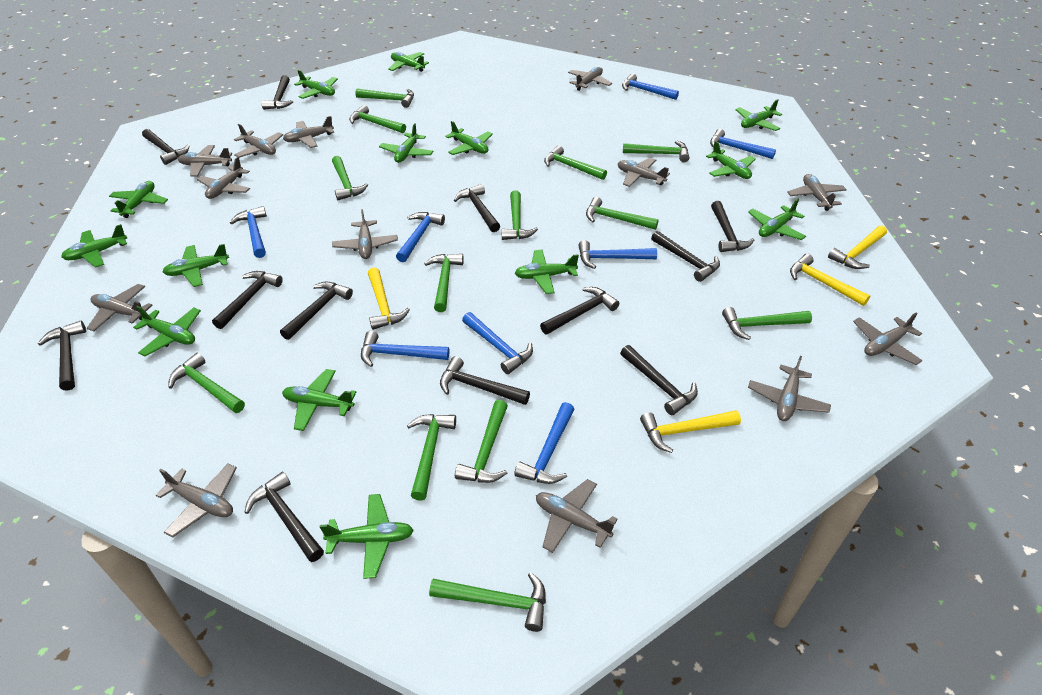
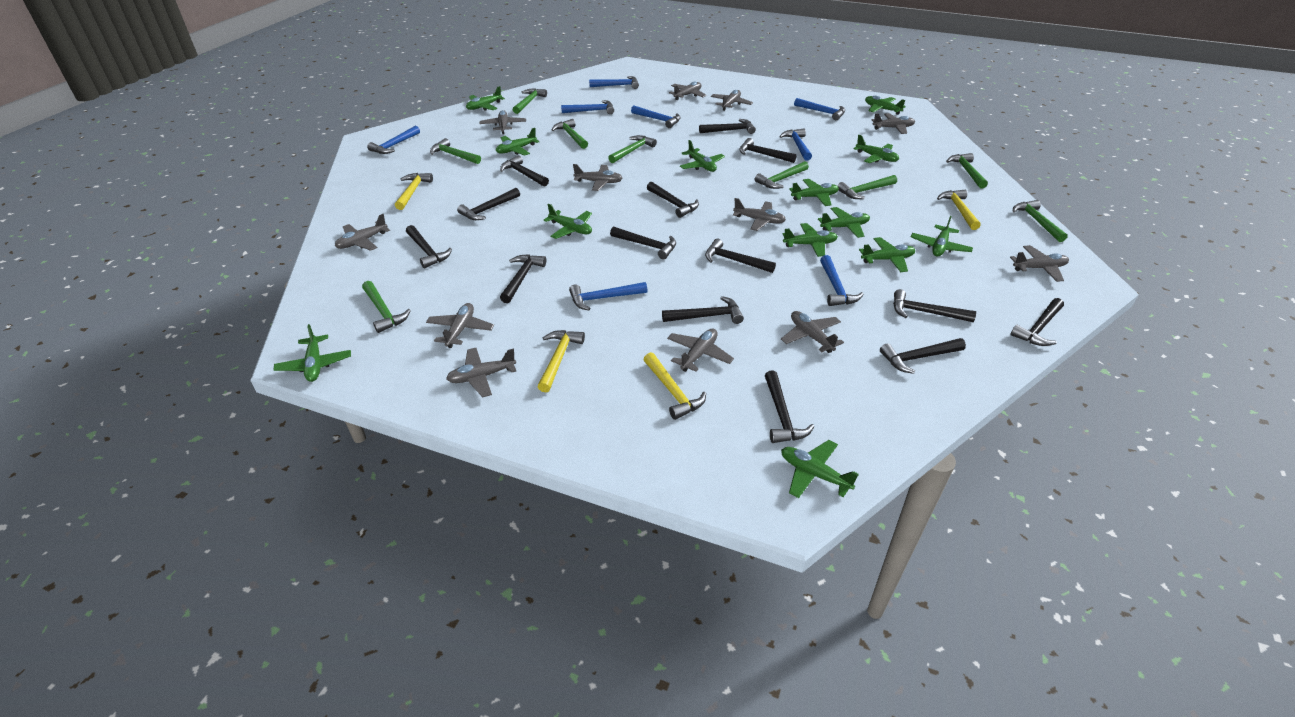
black hammer: 12 -> 14
green hammer: 13 -> 9
green plane: 14 -> 13
grey plane: 13 -> 12

